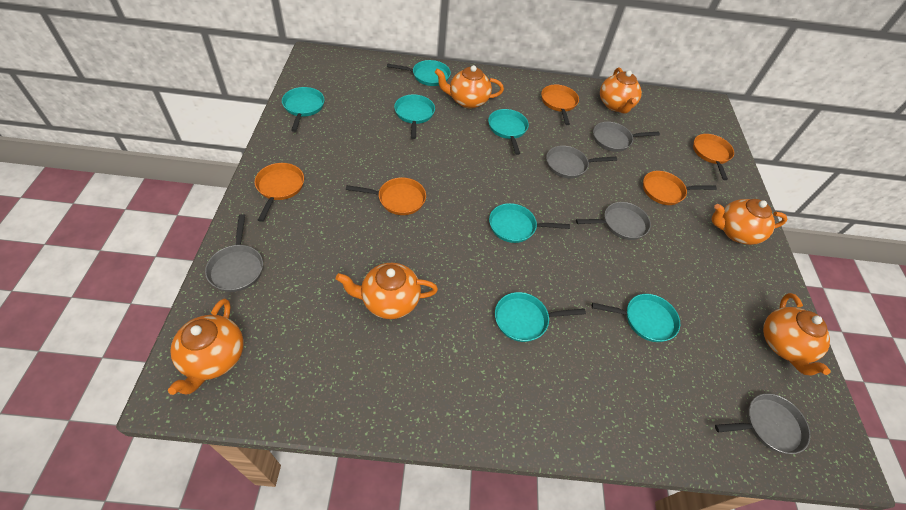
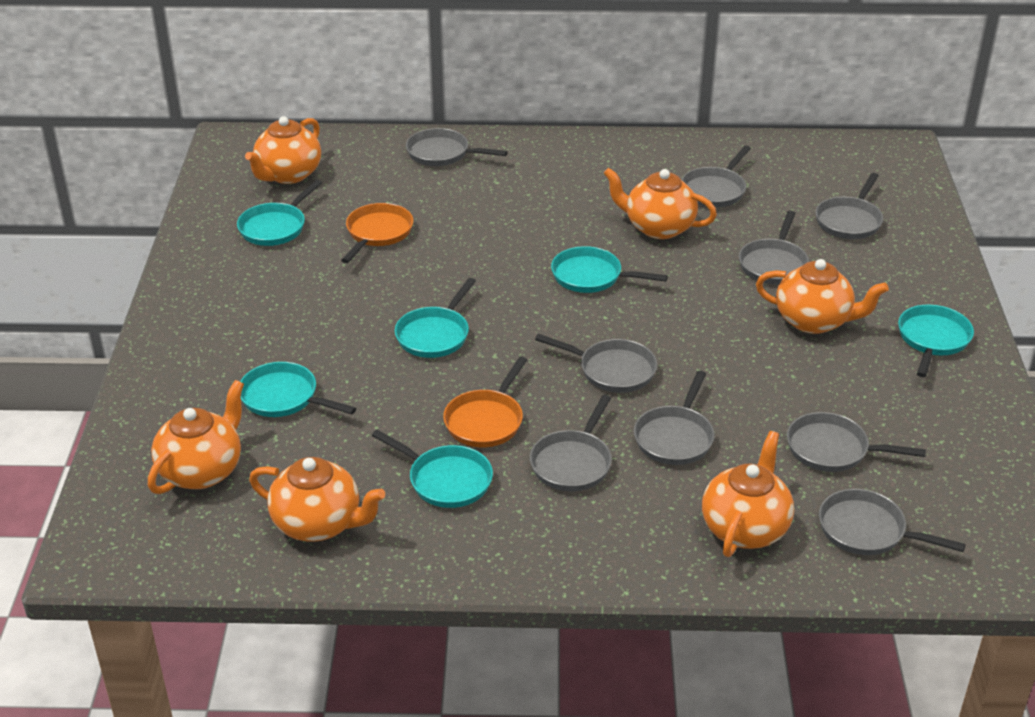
grey pan: 5 -> 9
orange pan: 5 -> 2
turquoise pan: 7 -> 6

